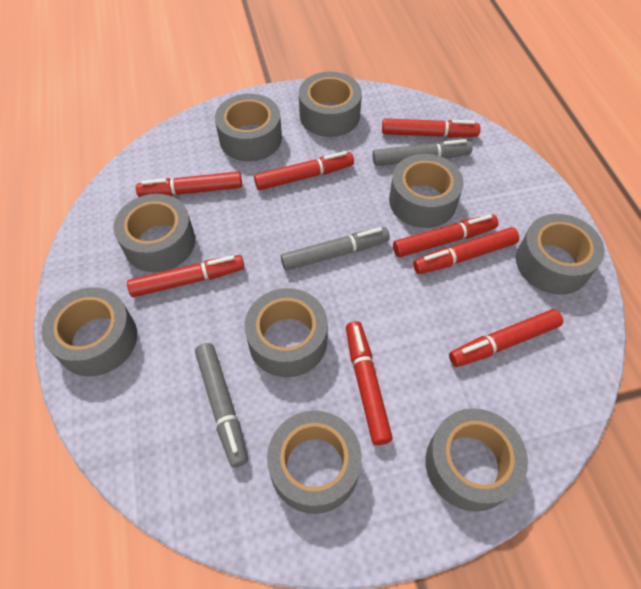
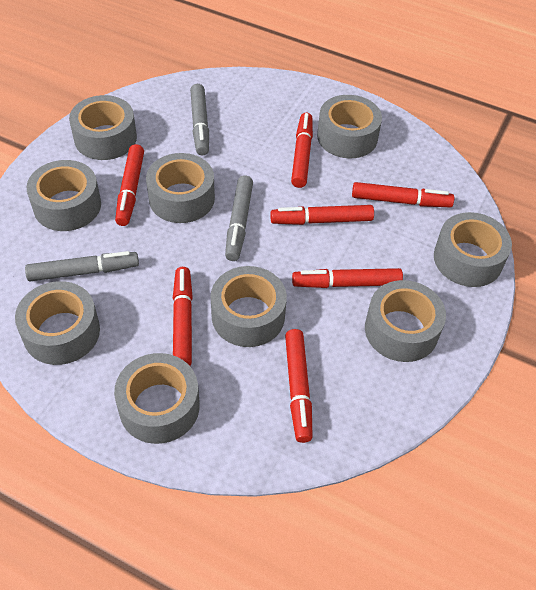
red marker: 8 -> 7

